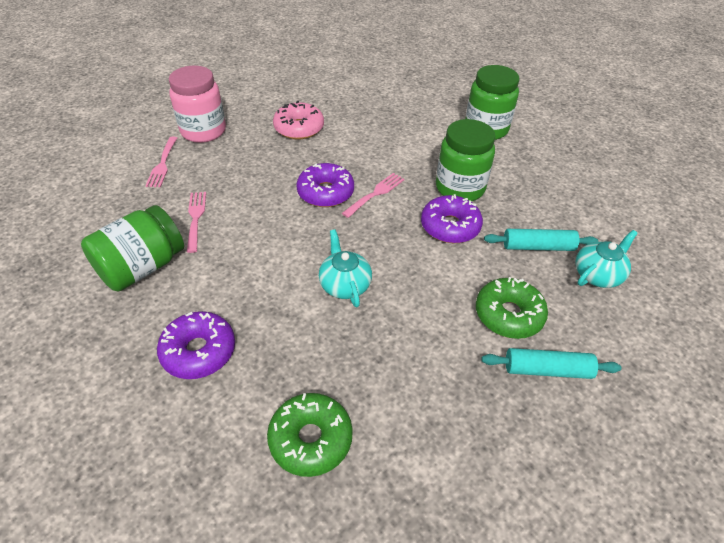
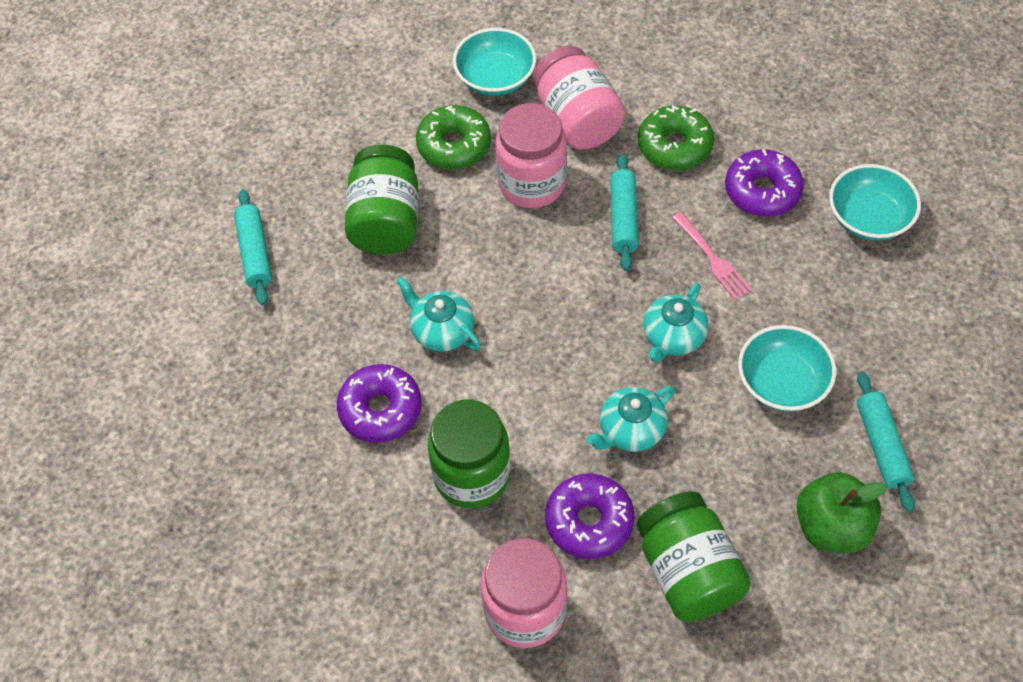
green apple: 0 -> 1
pink donut: 1 -> 0
pink fork: 3 -> 1
pink jar: 1 -> 3
turquoise bowl: 0 -> 3
turquoise rolling pin: 2 -> 3
turquoise teapot: 2 -> 3

